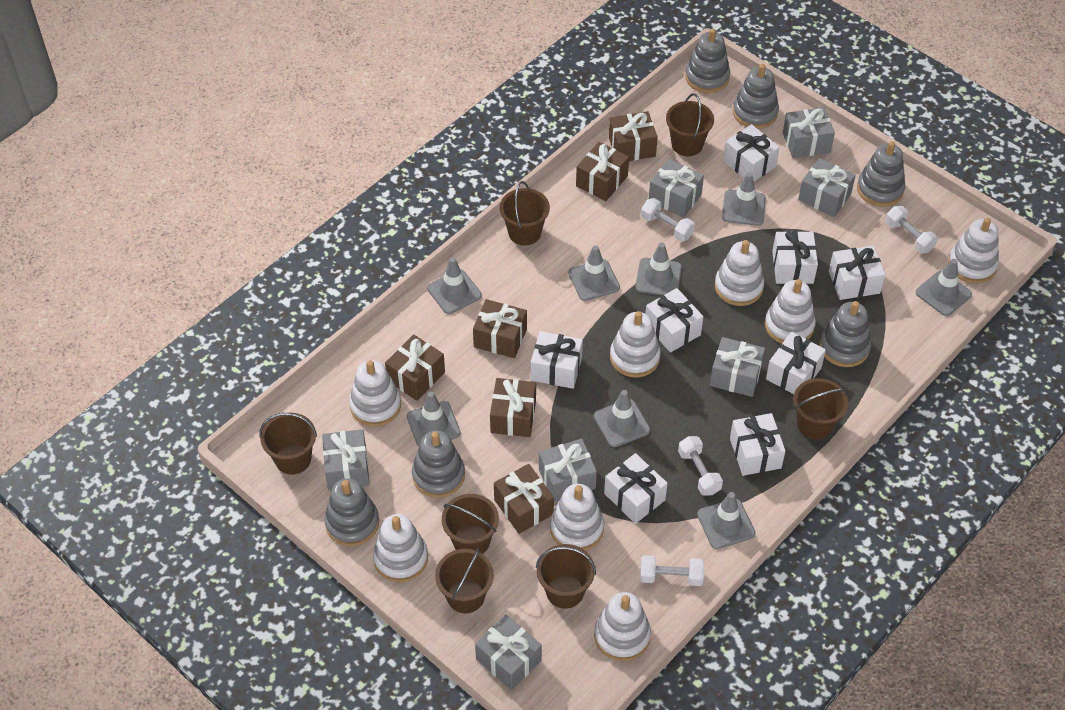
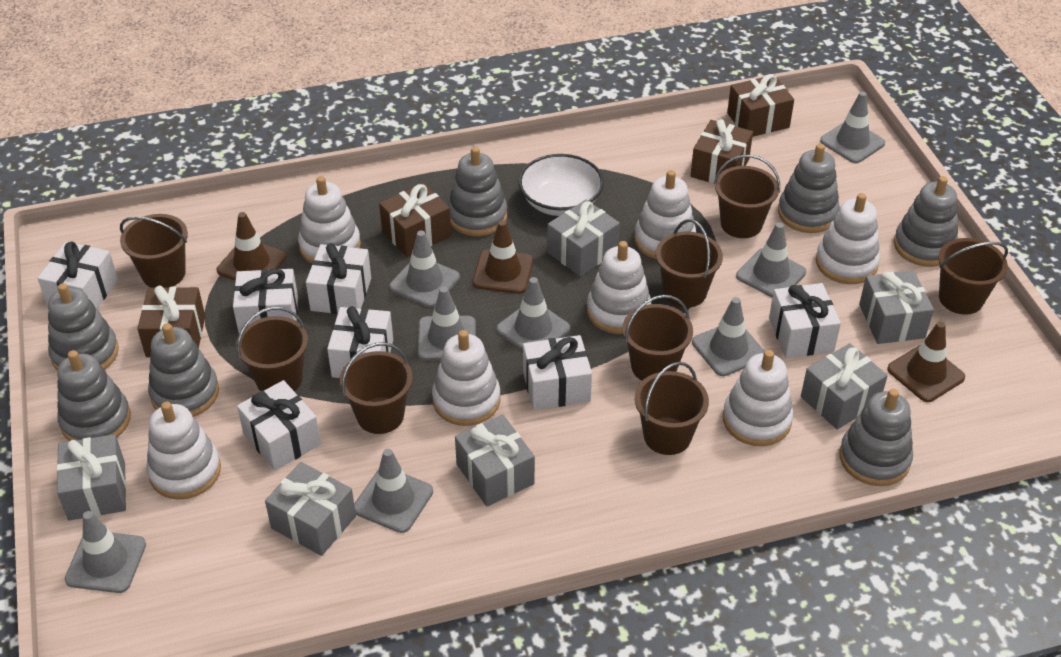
brown bucket: 7 -> 8
brown gift: 6 -> 4
brown traffic cone: 0 -> 3
grey gift: 7 -> 6
grey stacking toy: 6 -> 7
white bowl: 0 -> 1
white dumbbell: 4 -> 0
white gift: 8 -> 7
white stacking toy: 8 -> 7

